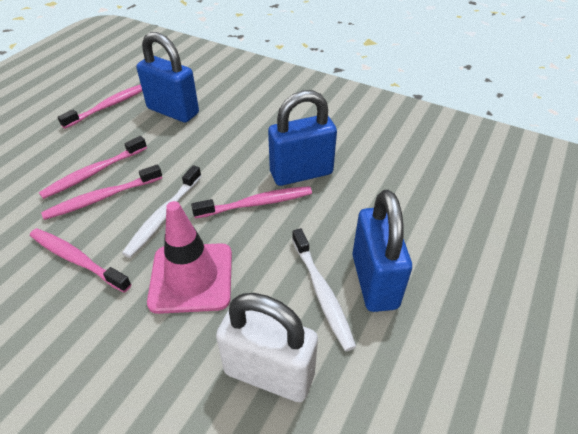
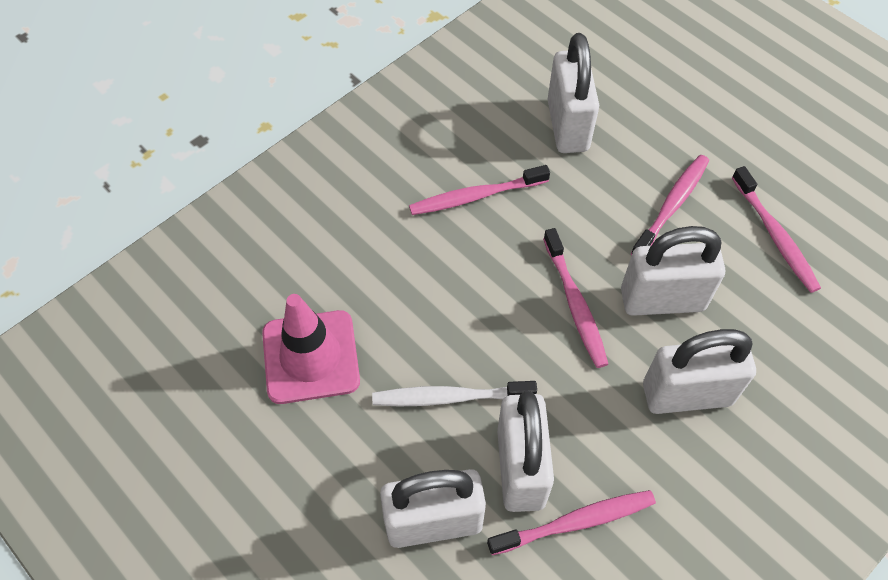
blue padlock: 3 -> 0
white padlock: 1 -> 5
white toothbrush: 2 -> 1

